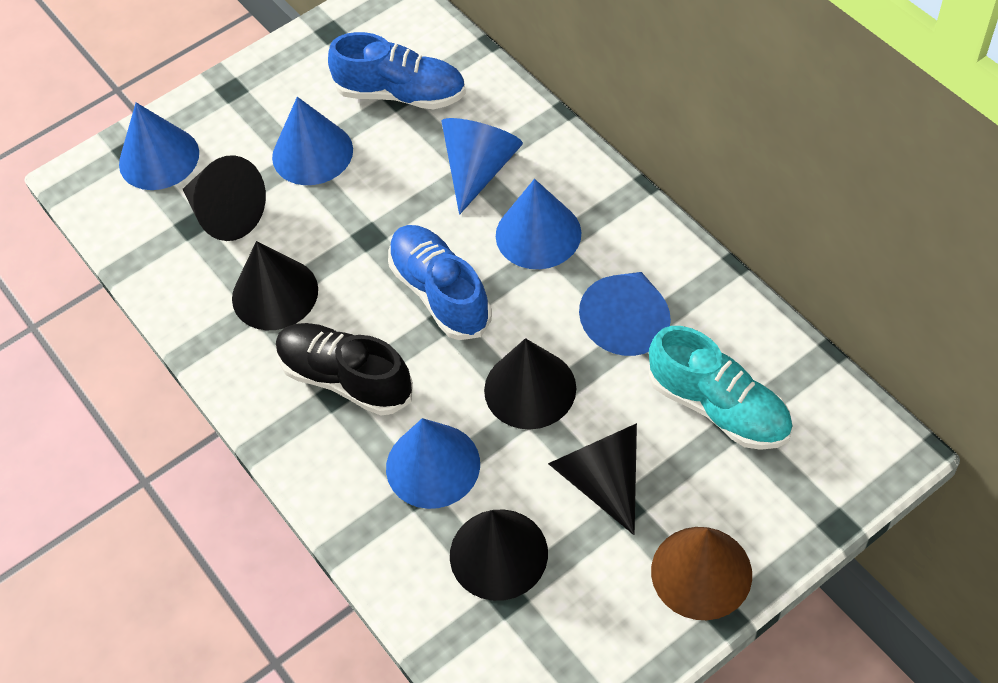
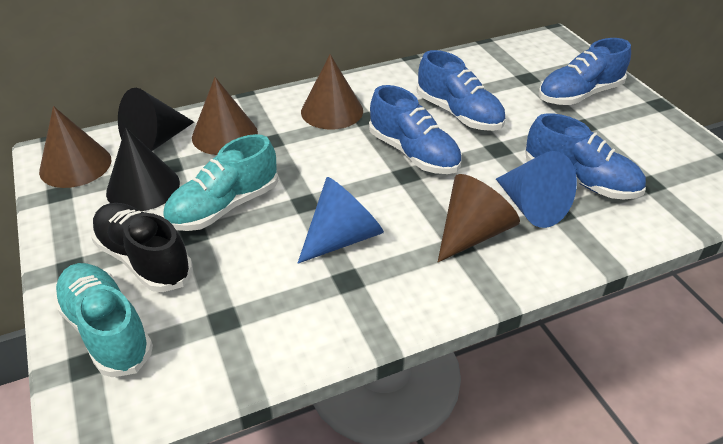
black cone: 5 -> 2
blue cone: 6 -> 2
blue shoe: 2 -> 4
brown cone: 1 -> 4
turquoise shoe: 1 -> 2

